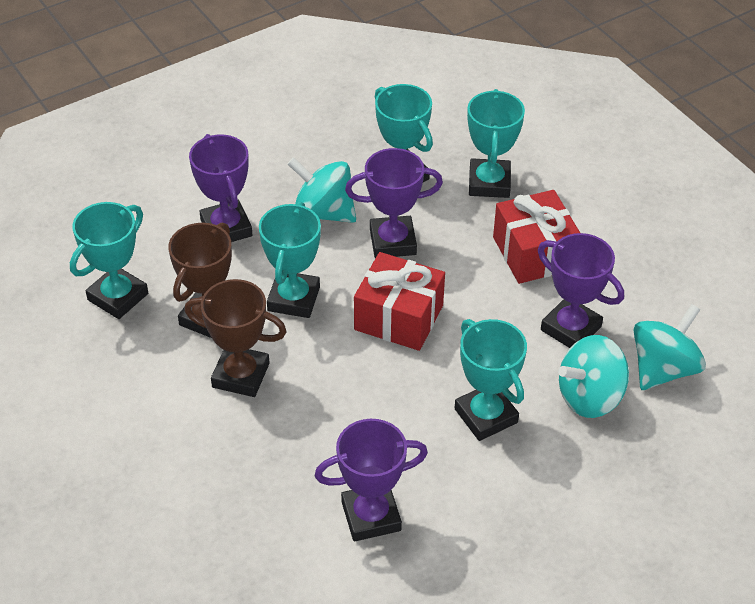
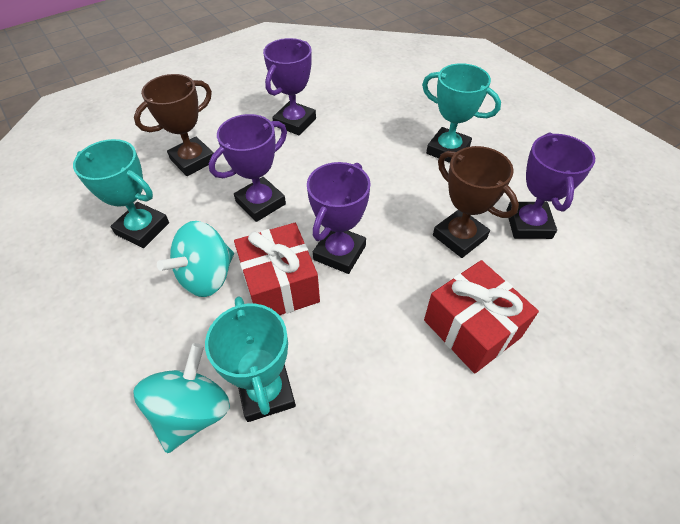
turquoise spinning top: 3 -> 2
turquoise trophy: 5 -> 3

